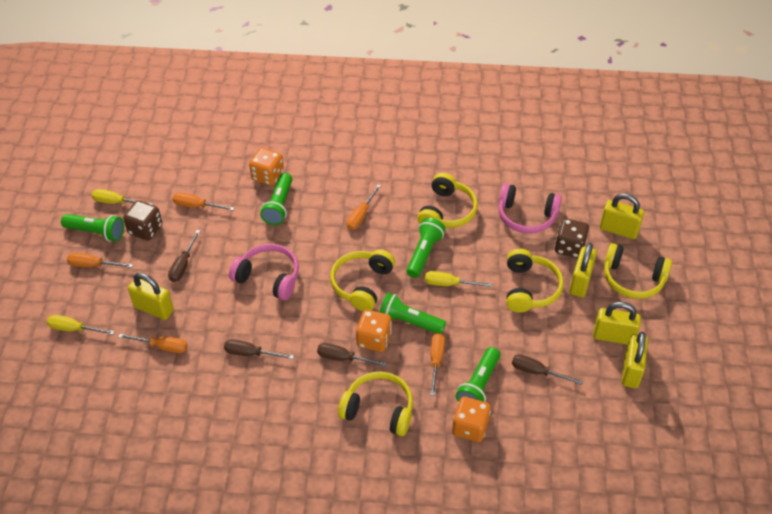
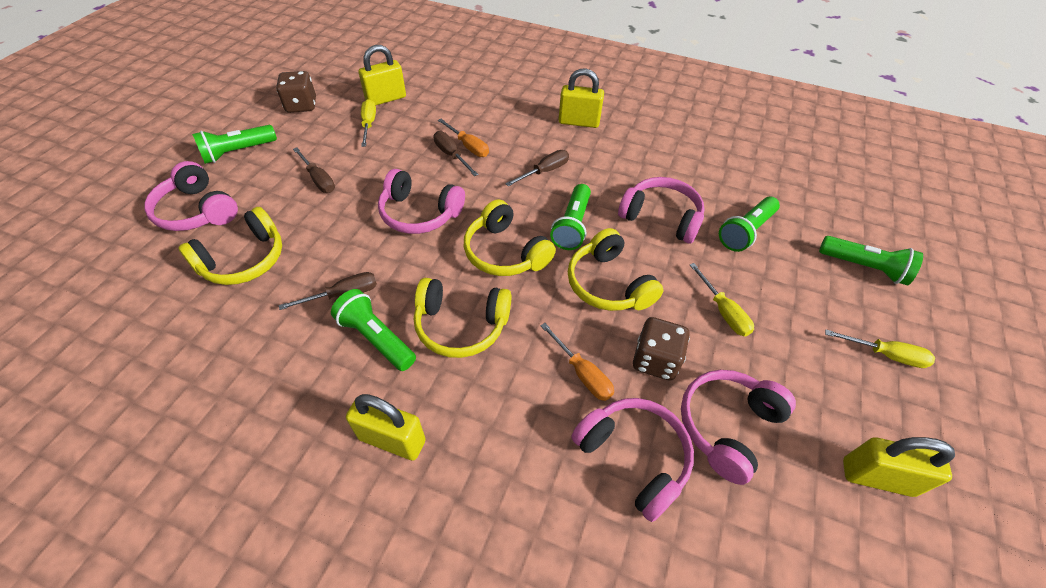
orange dice: 3 -> 0
orange screwdriver: 5 -> 2
pink headphones: 2 -> 5
yellow headphones: 5 -> 4
yellow padlock: 5 -> 4

